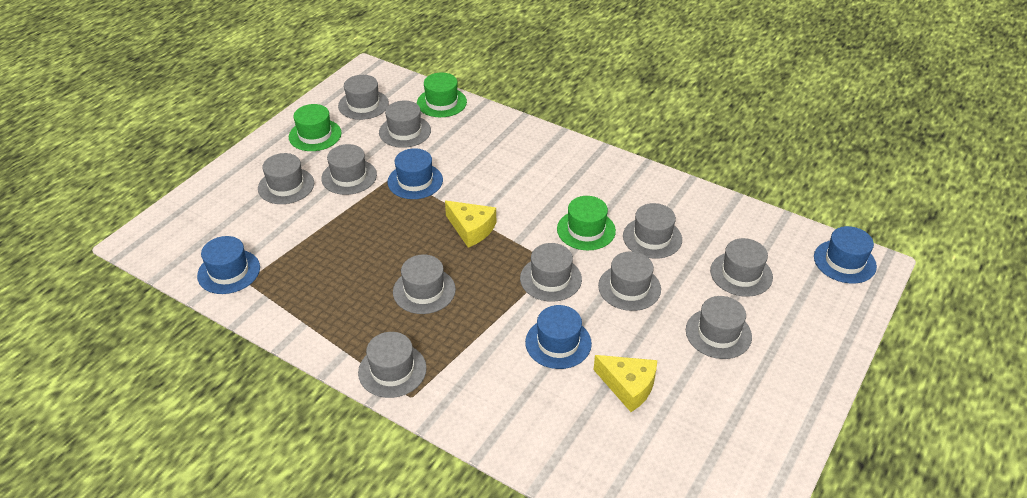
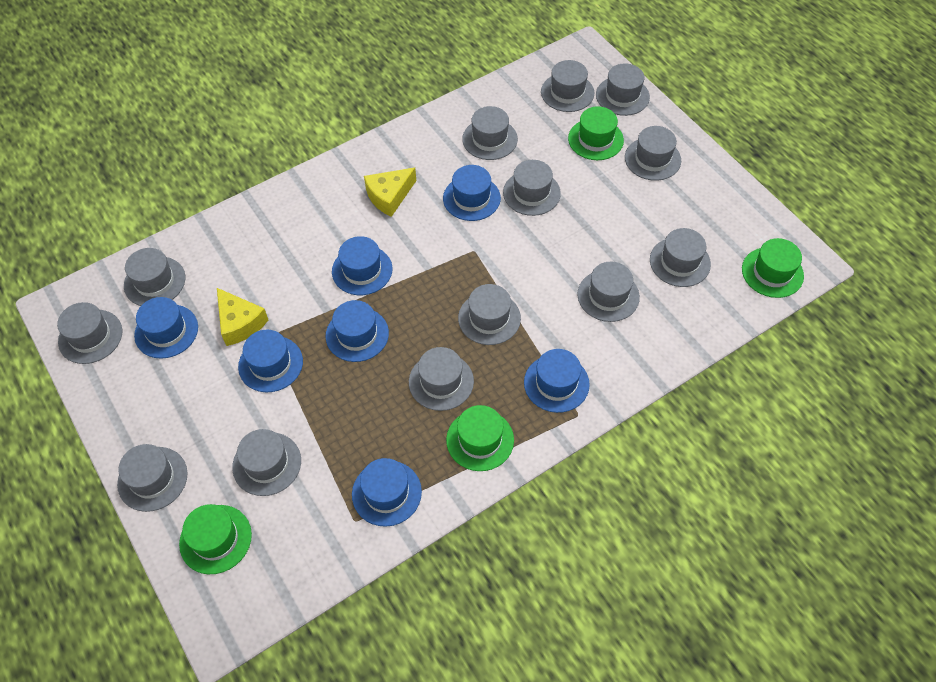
blue hat: 4 -> 7
green hat: 3 -> 4
grey hat: 11 -> 13

